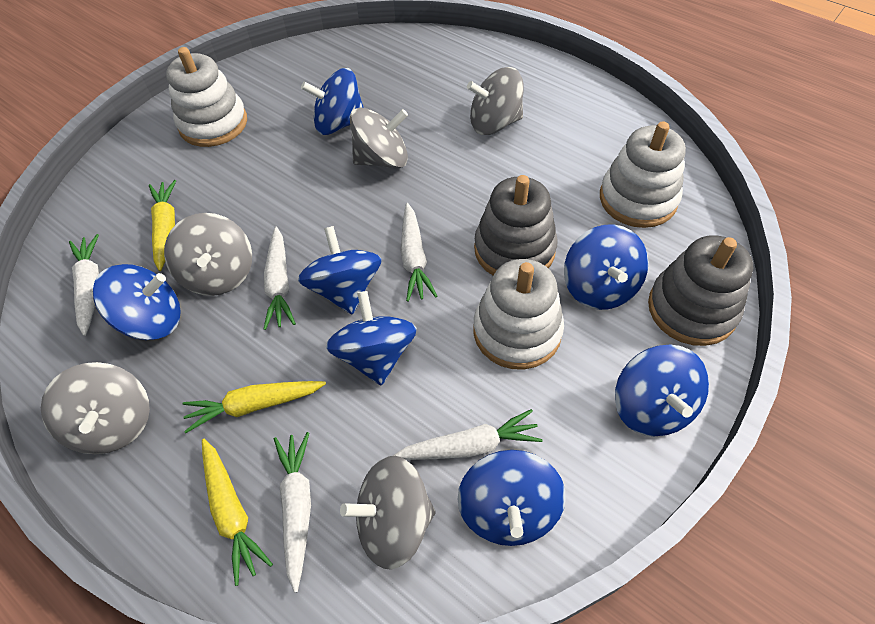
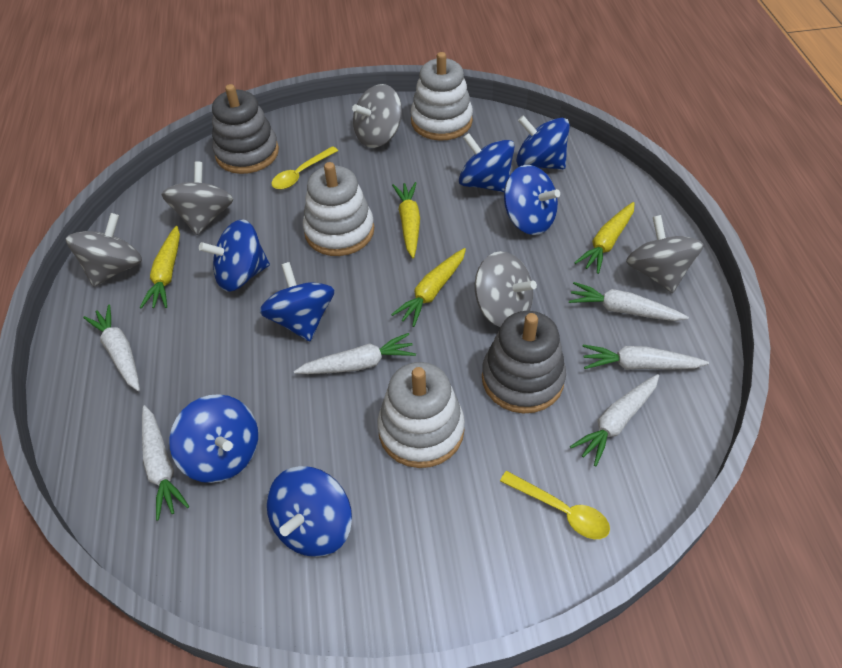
white carrot: 5 -> 6
yellow carrot: 3 -> 4
yellow spoon: 0 -> 2

